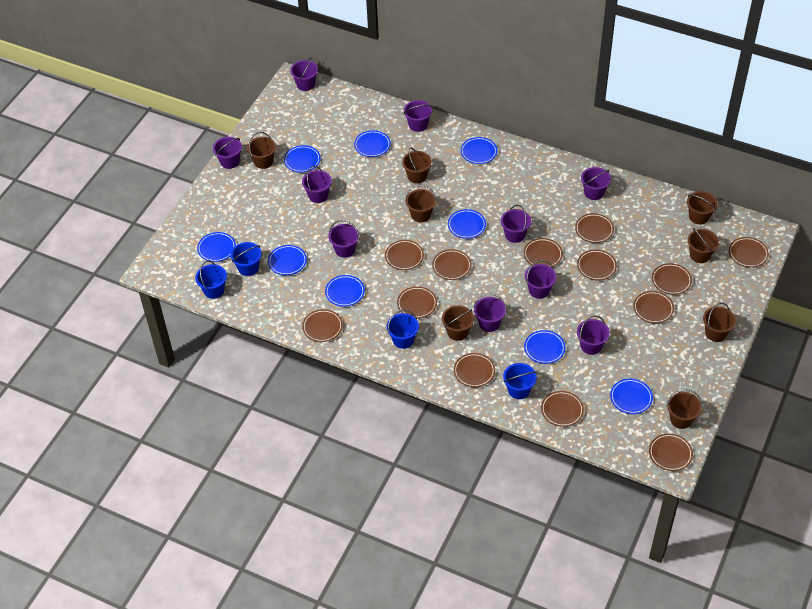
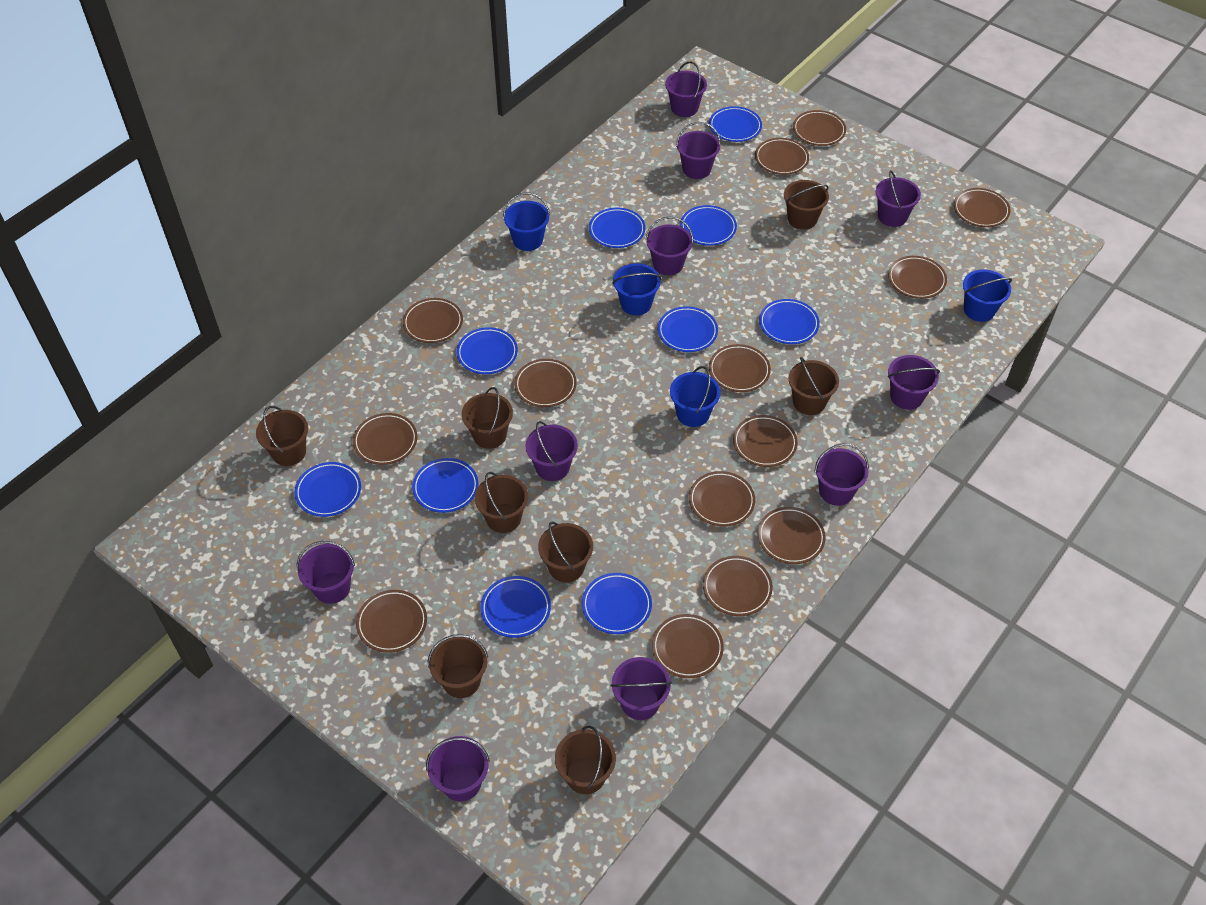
blue plate: 9 -> 10
brown plate: 13 -> 14

